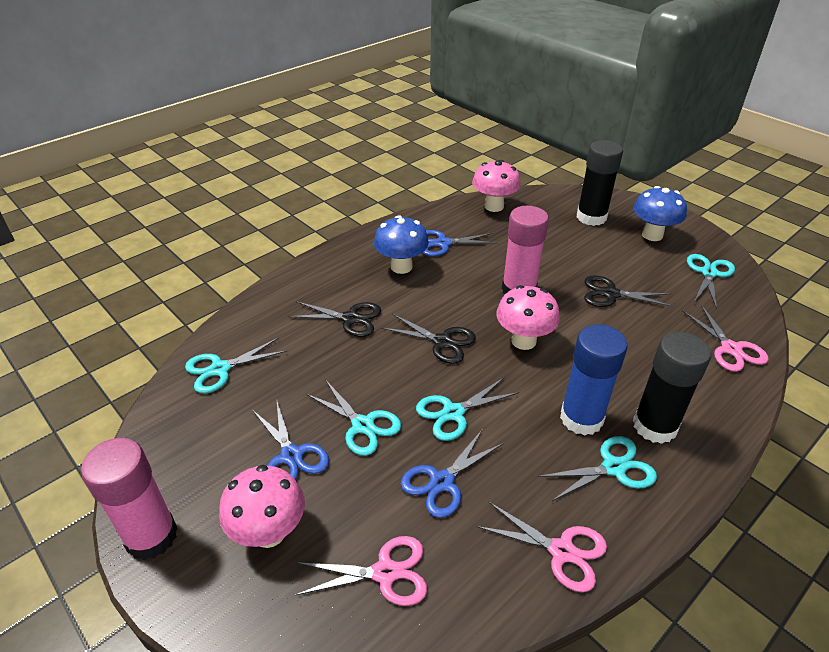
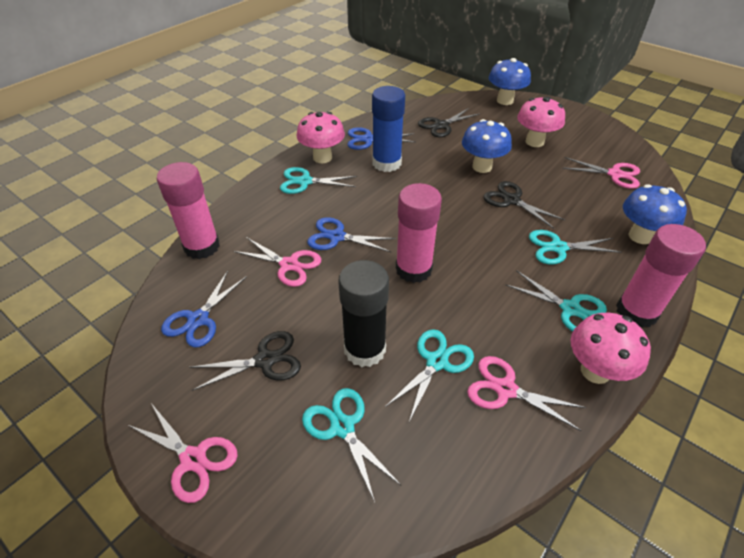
black glue stick: 2 -> 1
blue mushroom: 2 -> 3
pink glue stick: 2 -> 3
pink scissors: 3 -> 4

